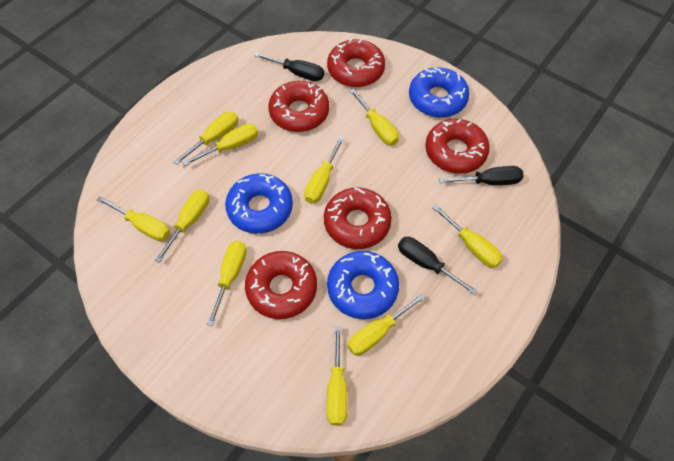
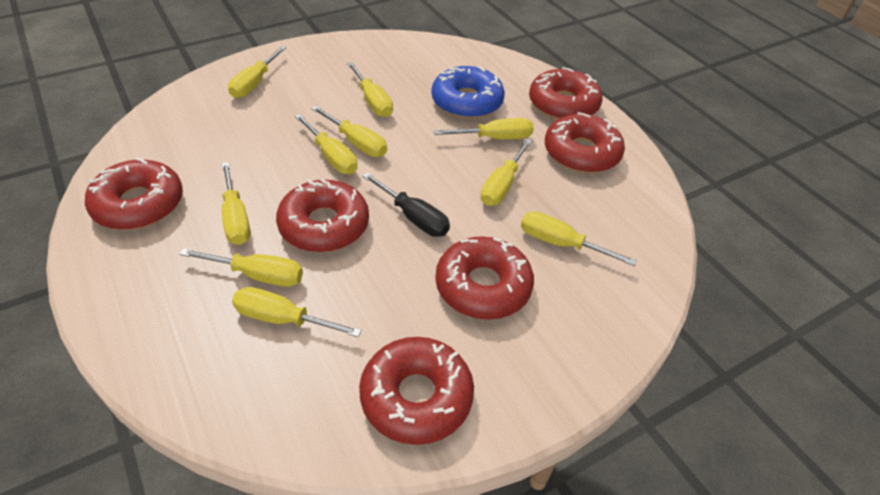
black screwdriver: 3 -> 1
blue donut: 3 -> 1
red donut: 5 -> 6

